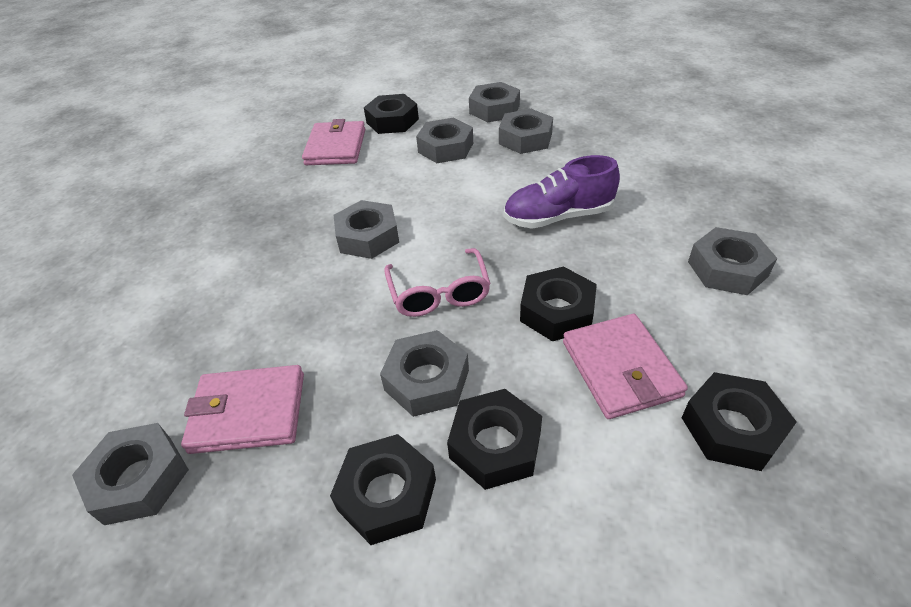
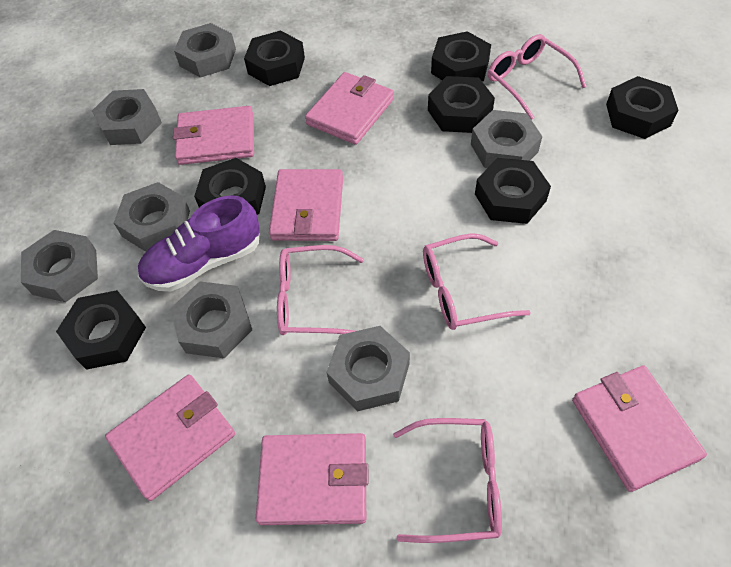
black nut: 5 -> 7
pink glasses: 1 -> 4
pink wallet: 3 -> 6

